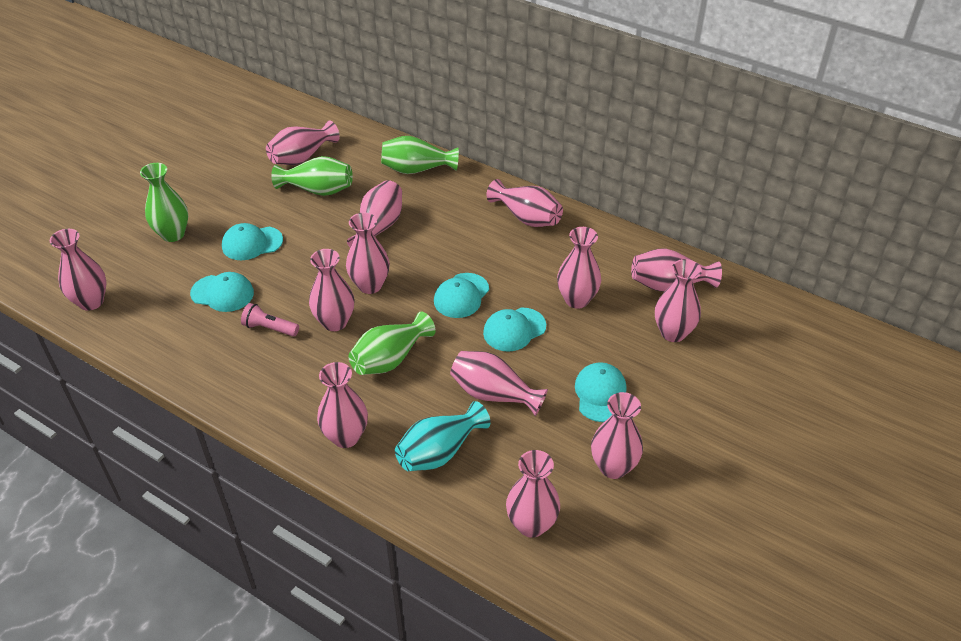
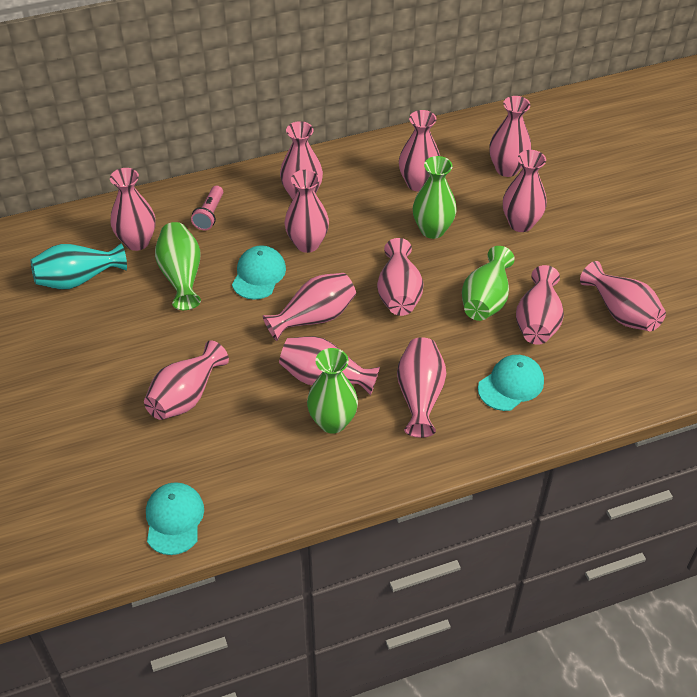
turquoise cap: 5 -> 3

